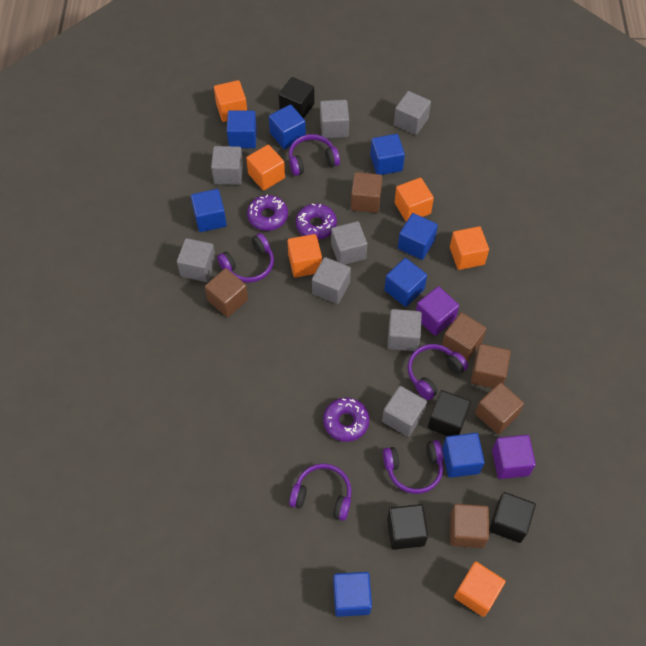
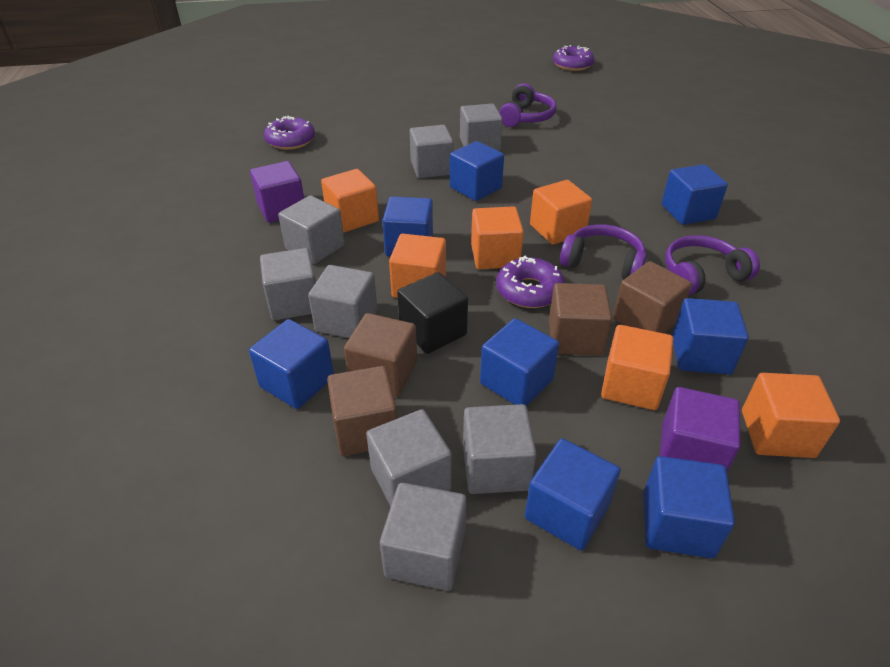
black cube: 4 -> 1
brown cube: 6 -> 4
purple headphones: 5 -> 3

